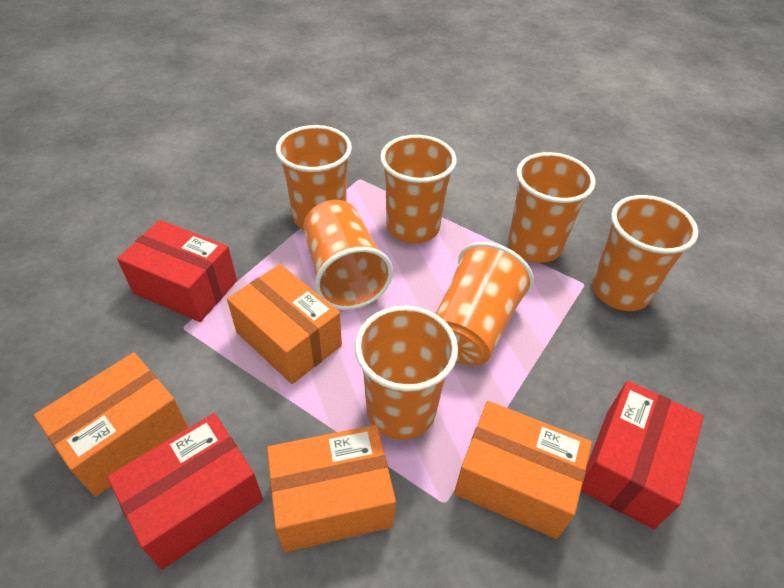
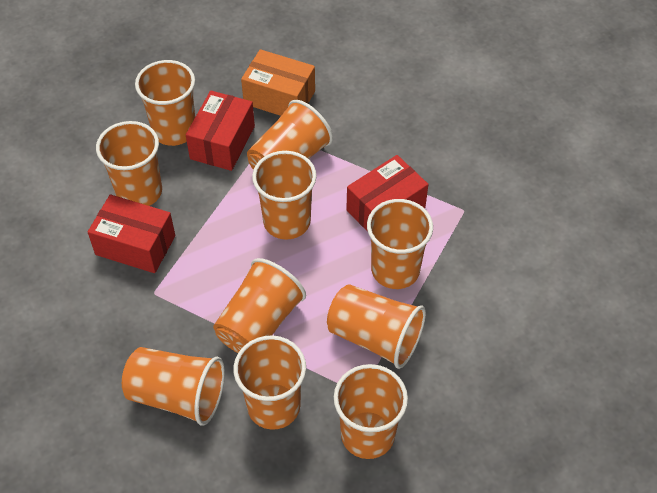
orange box: 4 -> 1
orange cup: 7 -> 10

